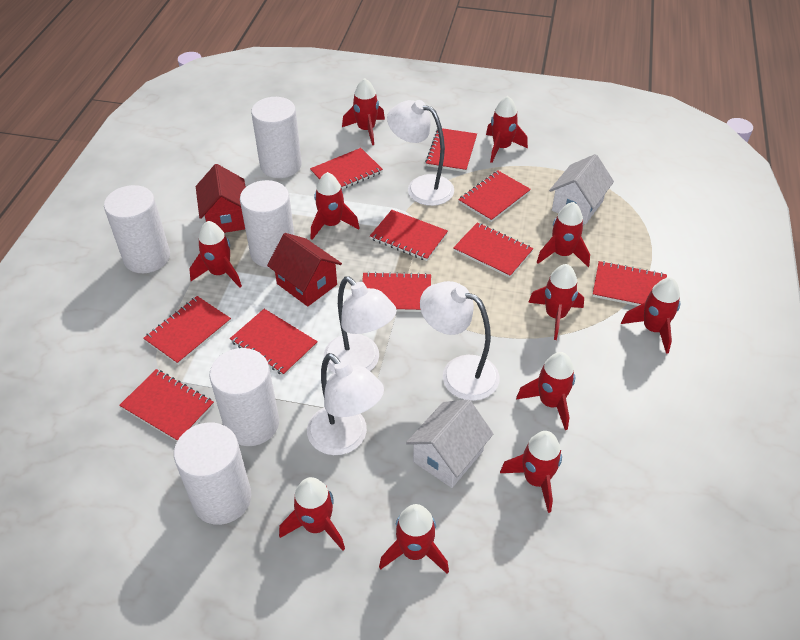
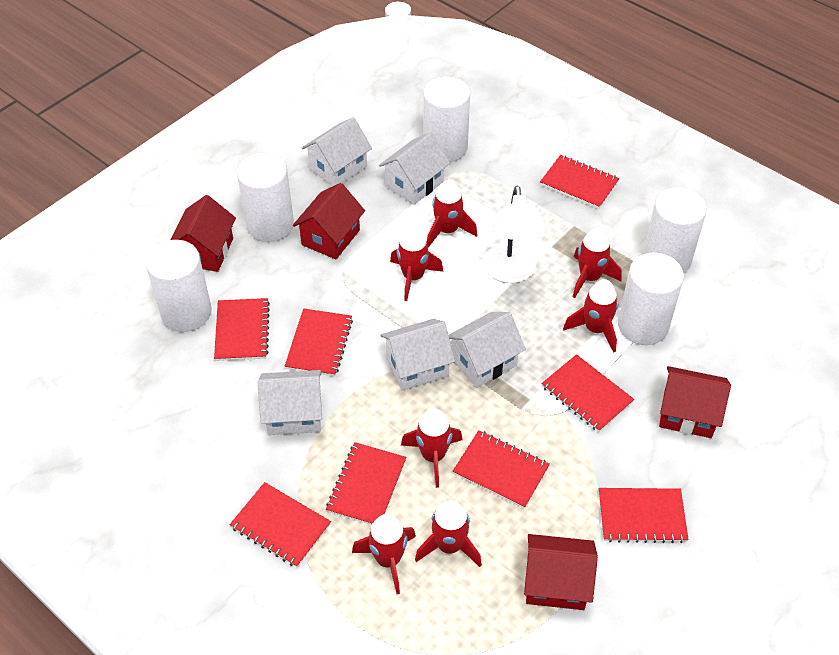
red house: 2 -> 4
red notebook: 10 -> 8
red rocket: 11 -> 7
white house: 2 -> 5
white lamp: 4 -> 1

